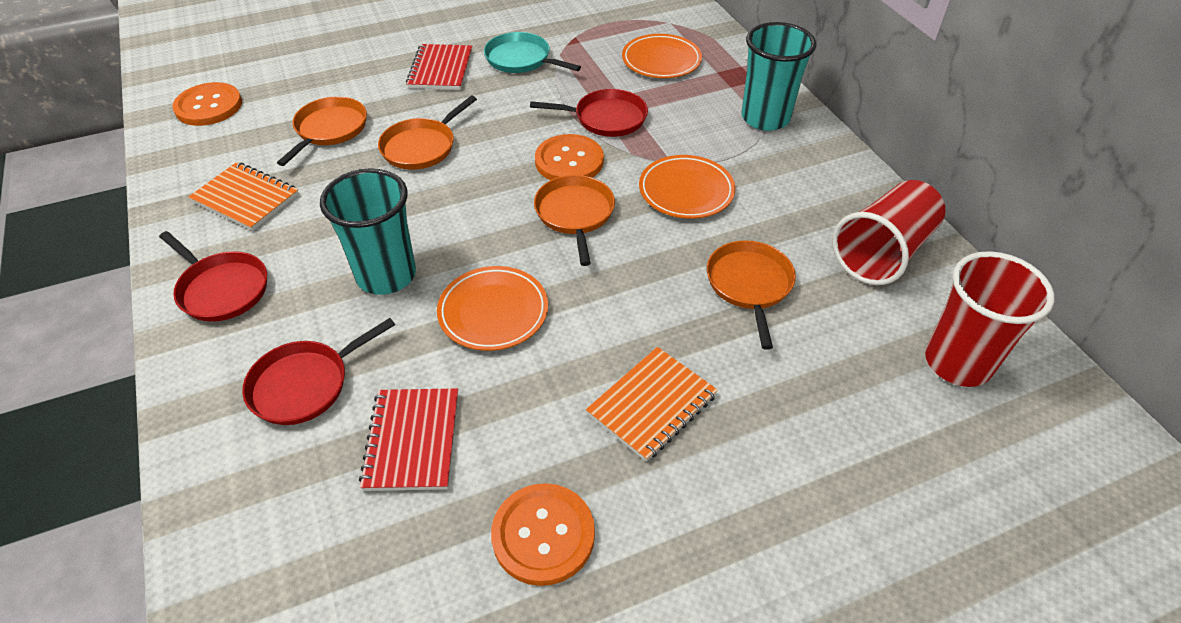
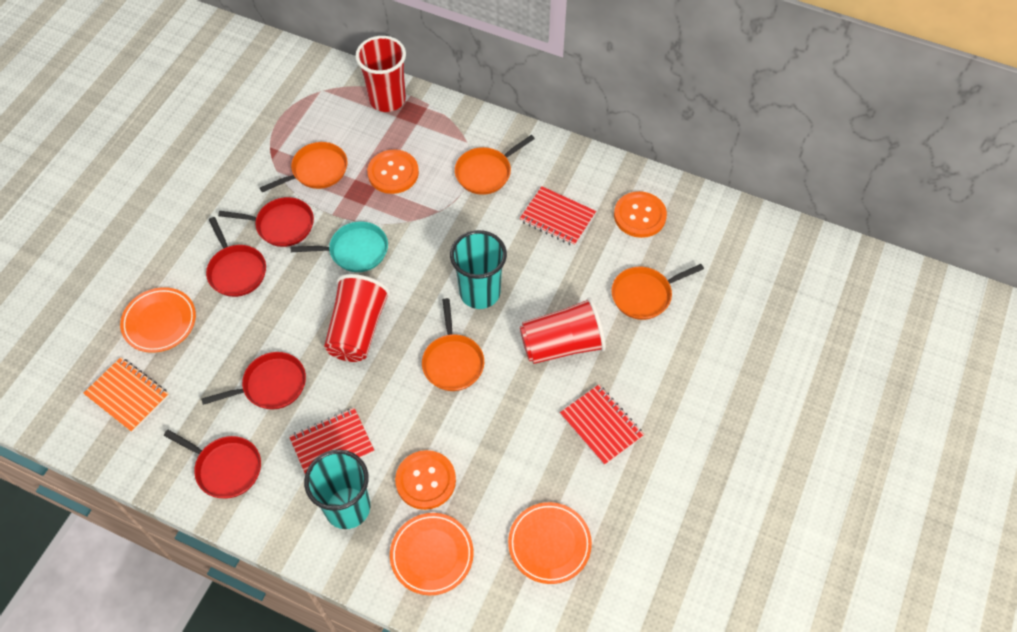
orange notebook: 2 -> 1
red cup: 2 -> 3
red notebook: 2 -> 3
red pan: 3 -> 4

